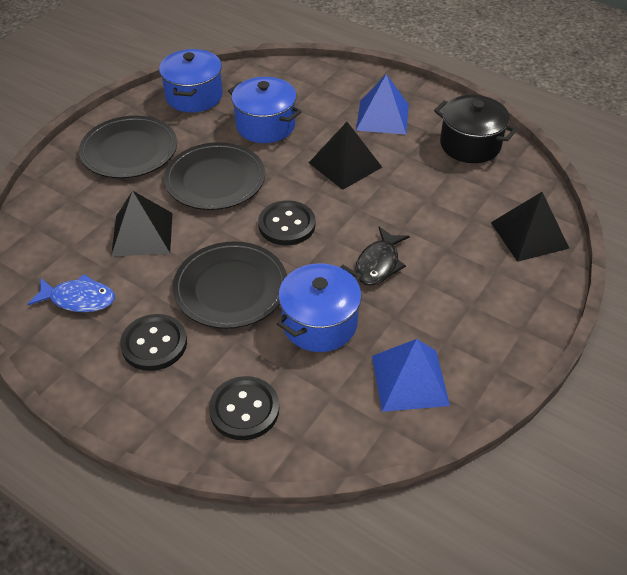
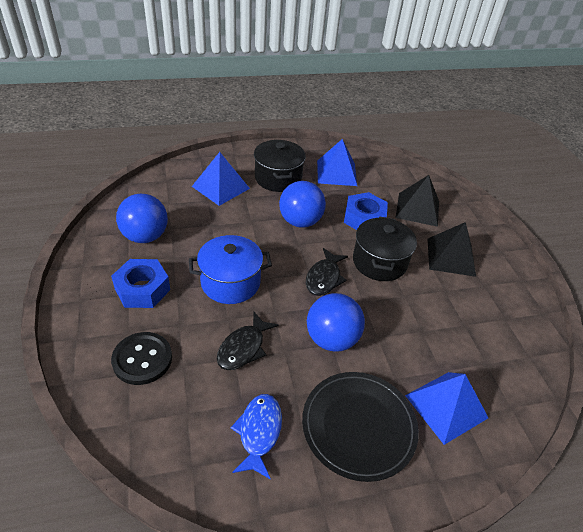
black button: 3 -> 1
black fish: 1 -> 2
black plate: 3 -> 1
black pot: 1 -> 2
black pyramid: 3 -> 2
blue ball: 0 -> 3
blue nut: 0 -> 2
blue pot: 3 -> 1
blue pyramid: 2 -> 3

